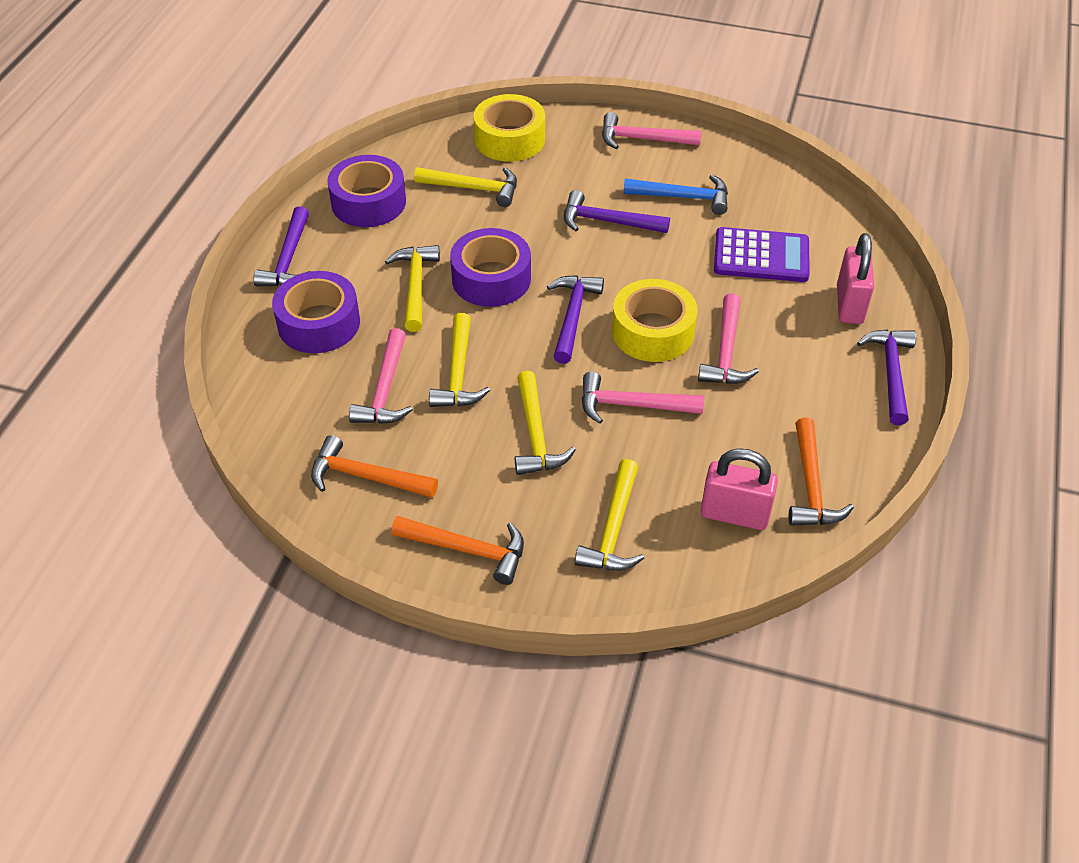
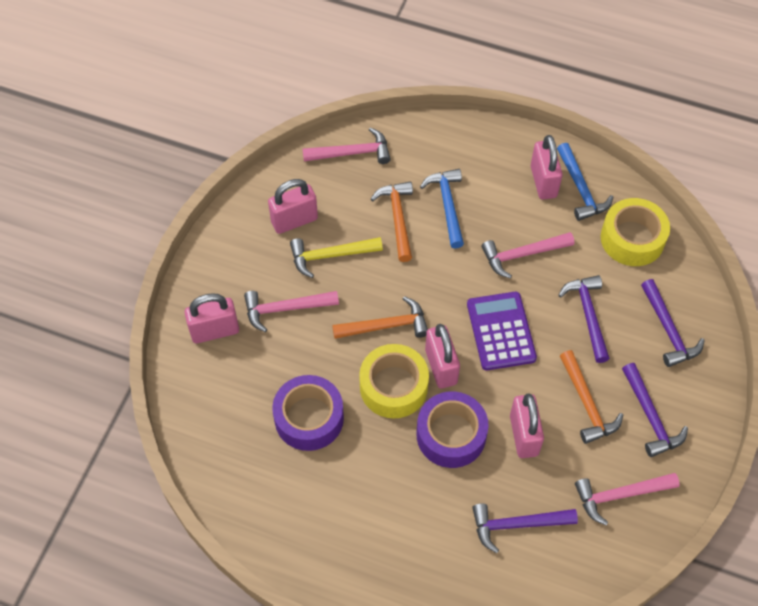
blue hammer: 1 -> 2
pink padlock: 2 -> 5
purple tape: 3 -> 2
yellow hammer: 5 -> 1

